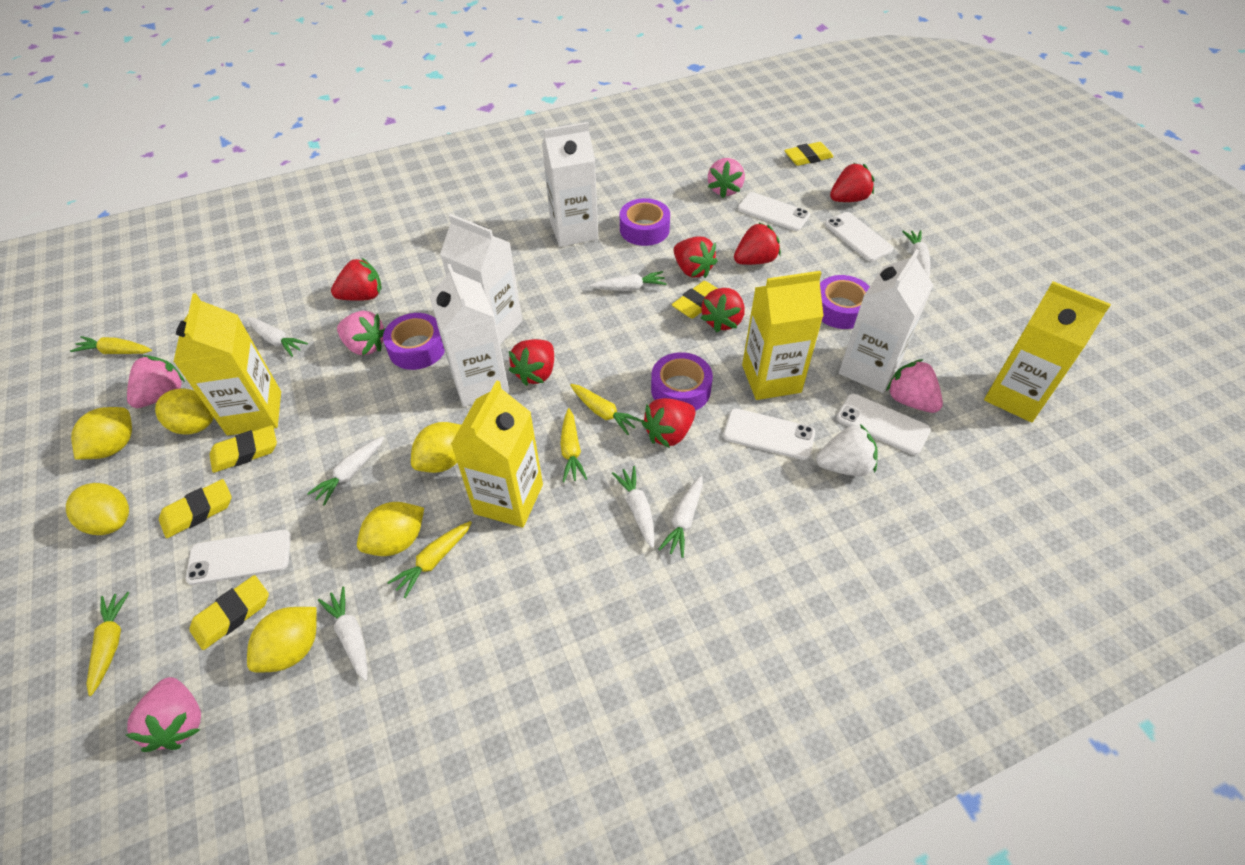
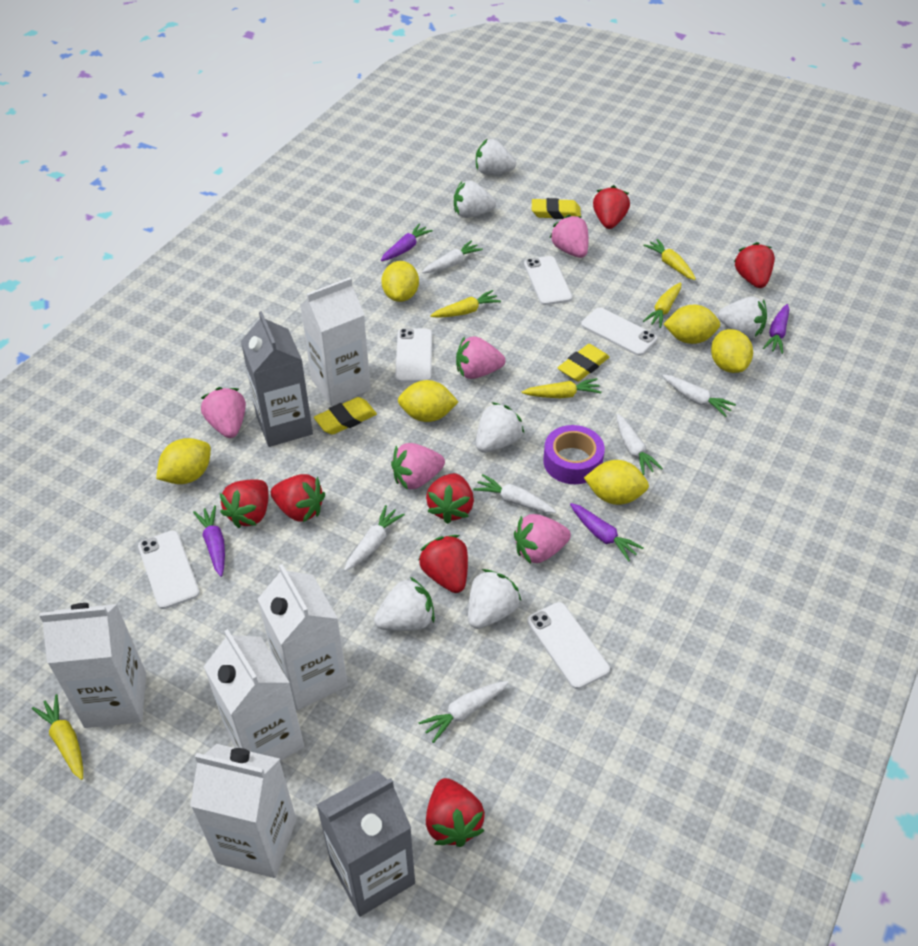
grey carton: 0 -> 2
purple carrot: 0 -> 4
purple tape: 4 -> 1
white carrot: 7 -> 6
white carton: 4 -> 5
white strawberry: 1 -> 6
yellow carton: 4 -> 0
yellow eraser: 5 -> 3

